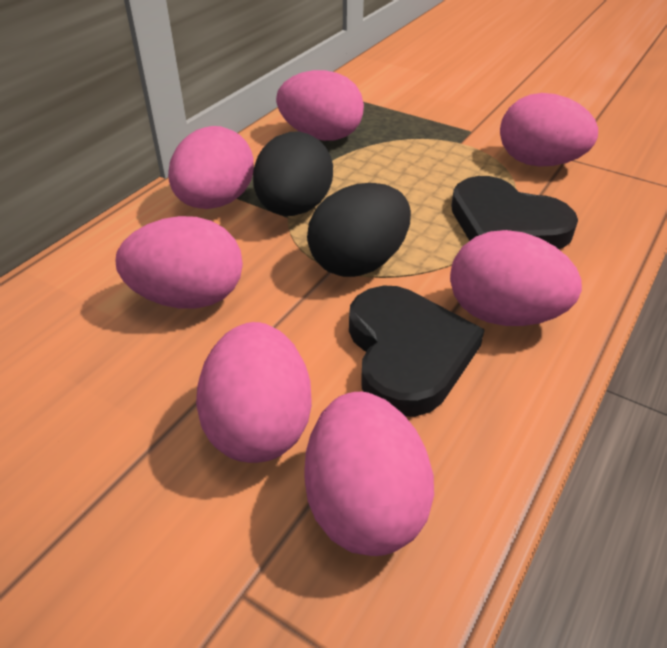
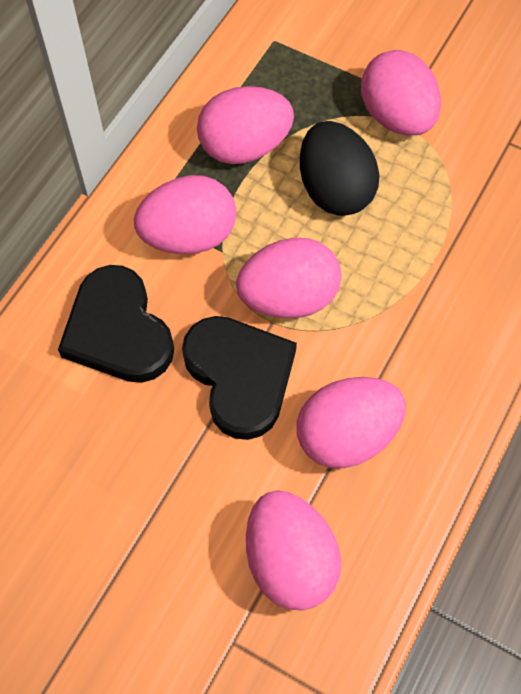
black egg: 2 -> 1
pink egg: 7 -> 6

